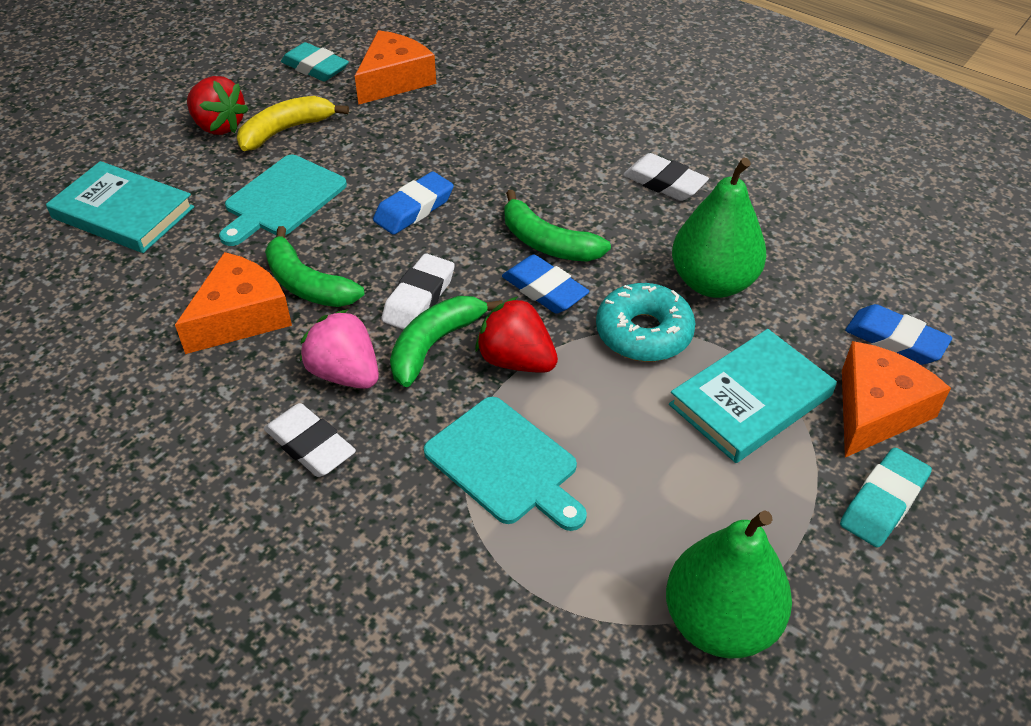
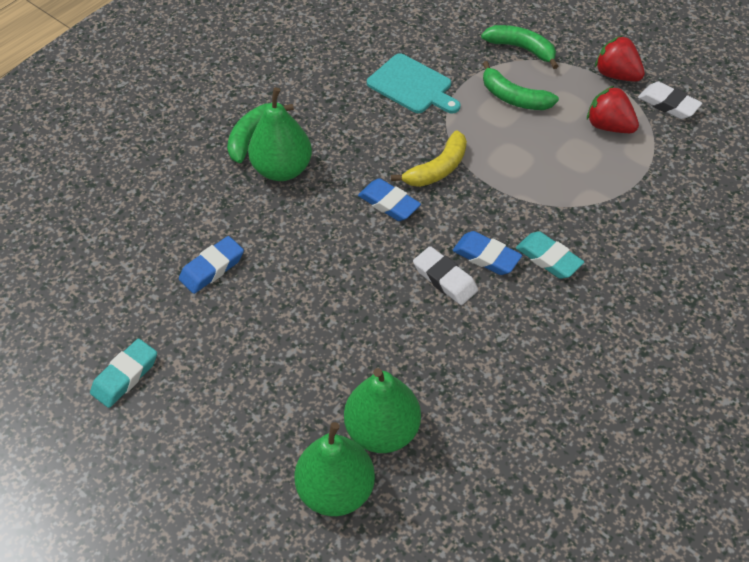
green pear: 2 -> 3
orange cheese: 3 -> 0
pink strawberry: 1 -> 0
turquoise book: 2 -> 0
turquoise cutting board: 2 -> 1
turquoise donut: 1 -> 0
white eraser: 3 -> 2

